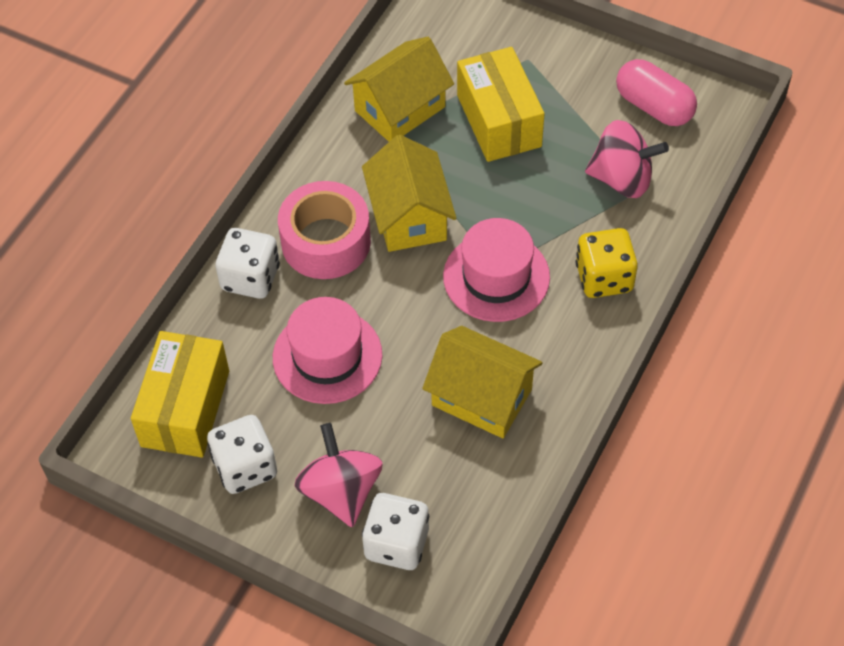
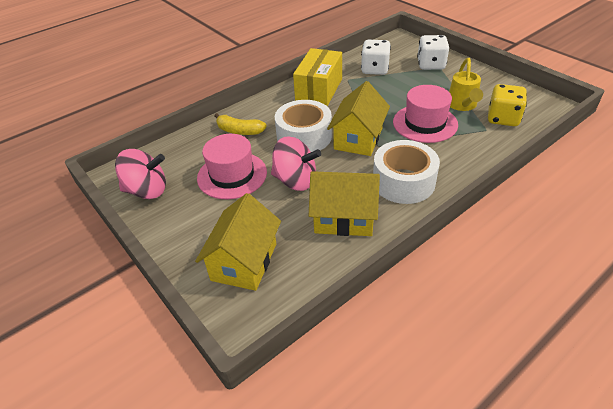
pink capsule: 1 -> 0
pink tape: 1 -> 0
white dice: 3 -> 2
white tape: 0 -> 2
yellow banana: 0 -> 1
yellow box: 2 -> 1
yellow watering can: 0 -> 1

